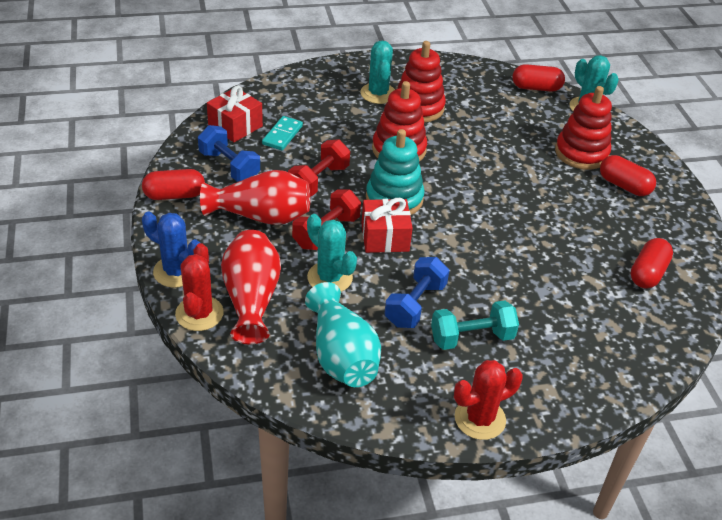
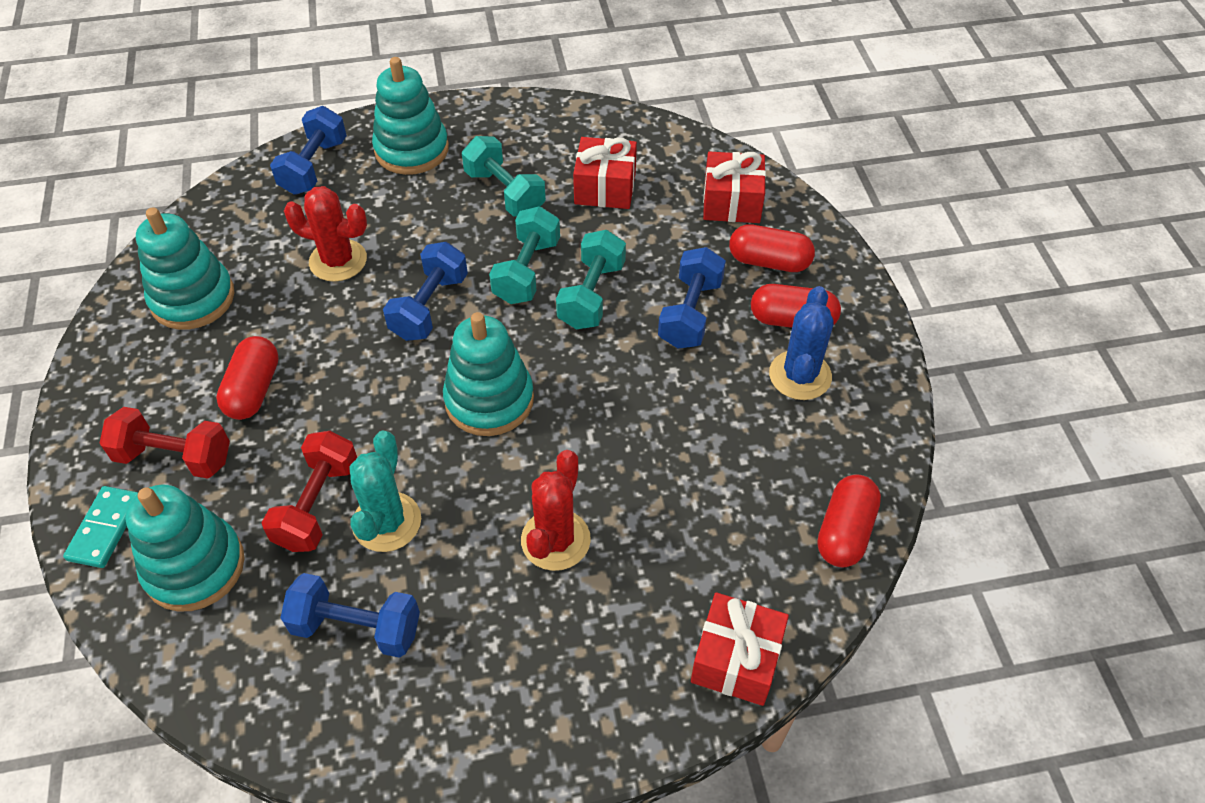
blue dumbbell: 2 -> 4
red gift: 2 -> 3
red stacking toy: 3 -> 0
red vase: 2 -> 0
turquoise cactus: 3 -> 1
turquoise dumbbell: 1 -> 3
turquoise stacking toy: 1 -> 4
turquoise vase: 1 -> 0

